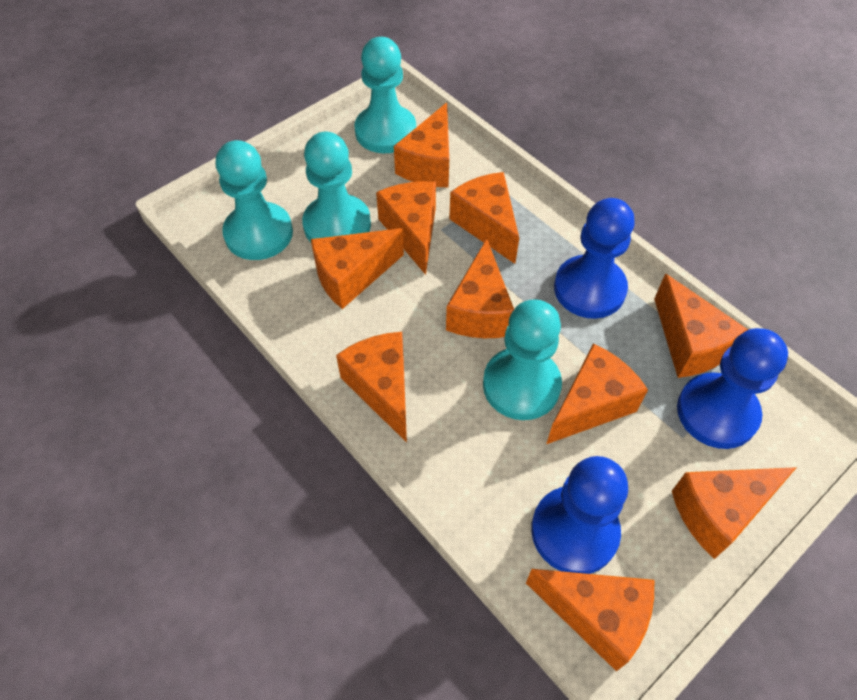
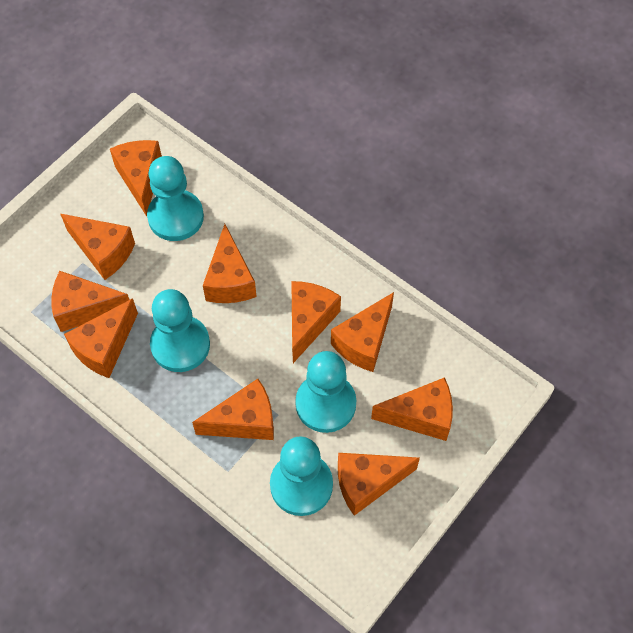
blue pawn: 3 -> 0

